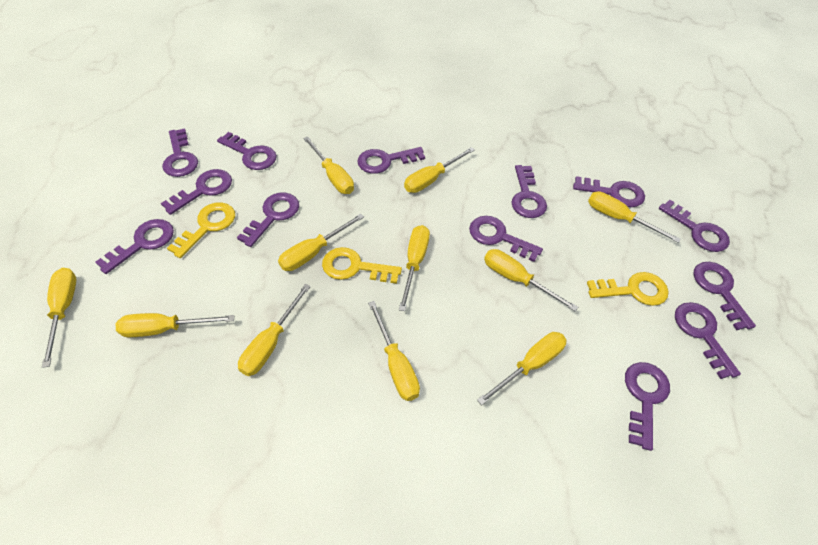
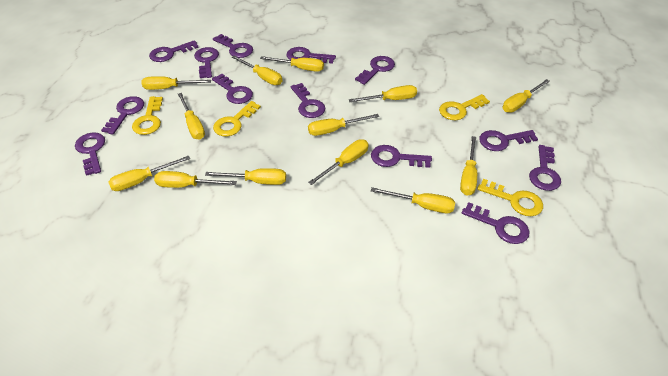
yellow key: 3 -> 4
yellow screwdriver: 11 -> 13

